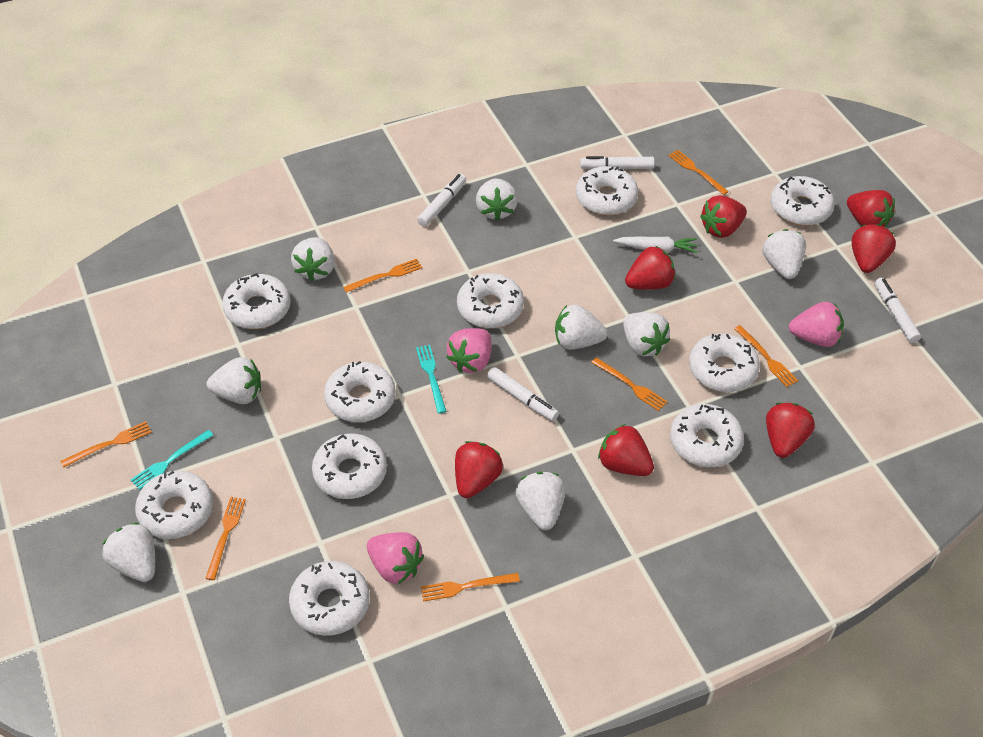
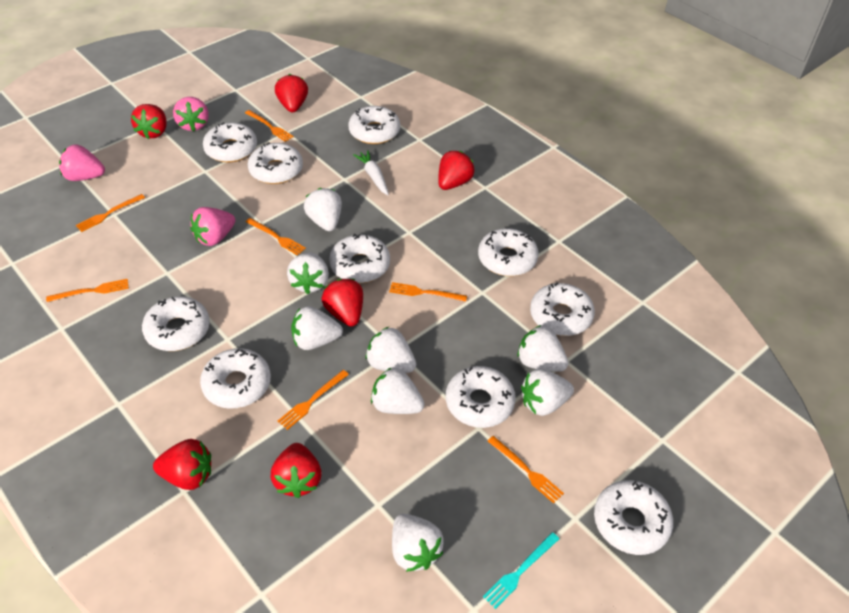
red strawberry: 7 -> 6
turquoise fork: 2 -> 1
white marker: 4 -> 0

